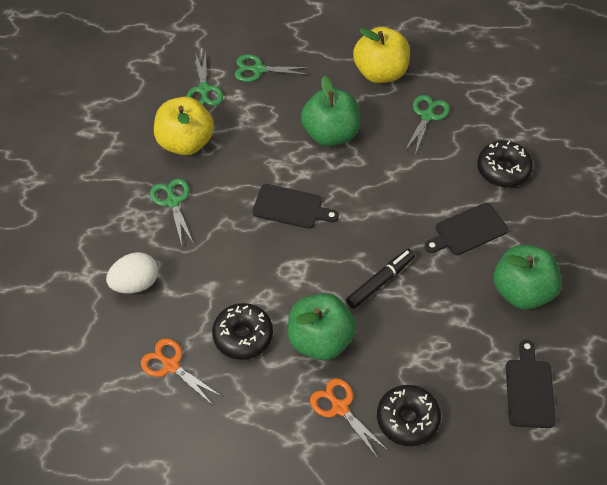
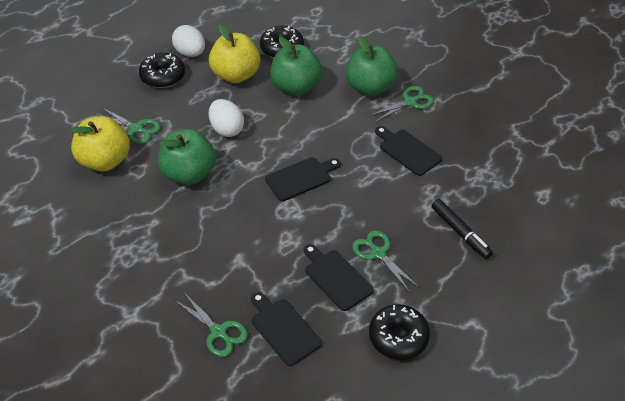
black cutting board: 3 -> 4
orange scissors: 2 -> 0
white egg: 1 -> 2

